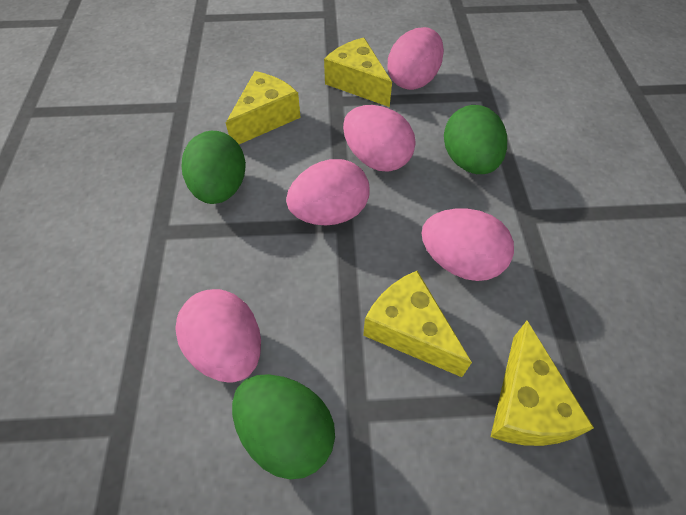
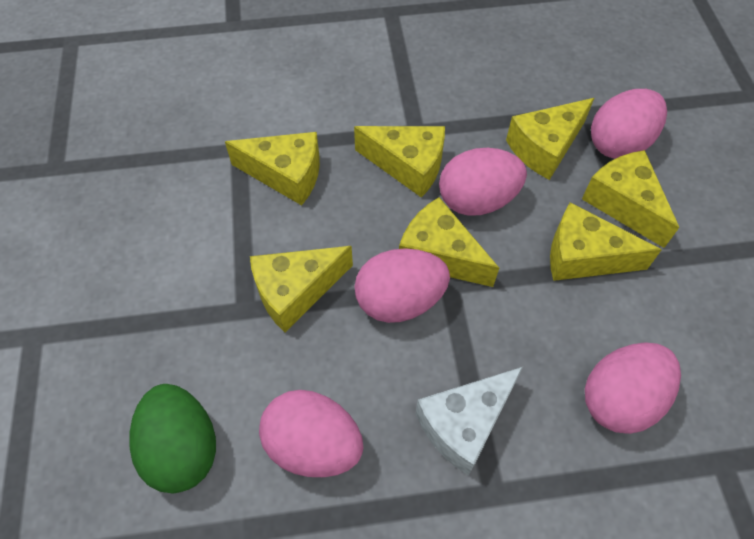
green egg: 3 -> 1
white cheese: 0 -> 1
yellow cheese: 4 -> 7

